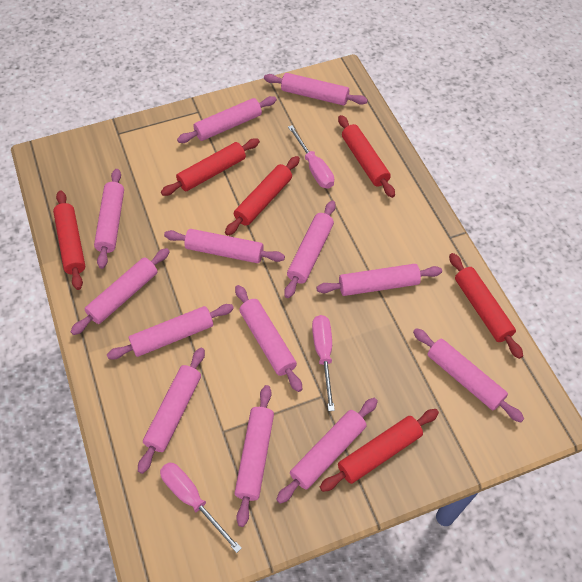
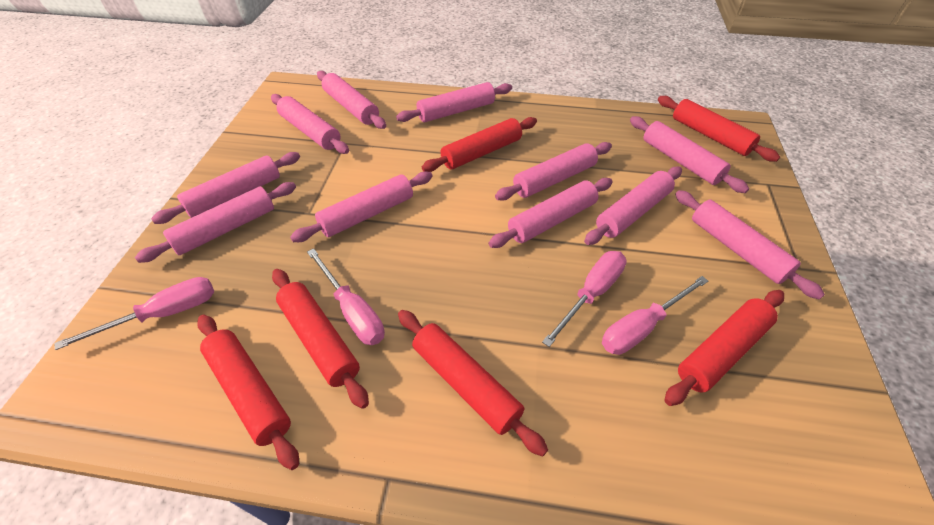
pink rolling pin: 13 -> 11
pink screwdriver: 3 -> 4

